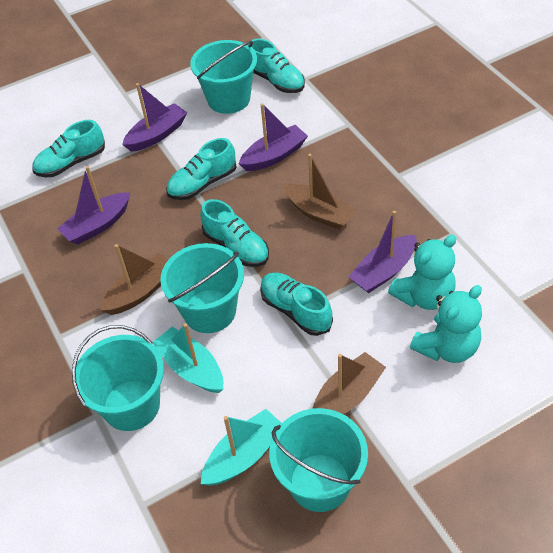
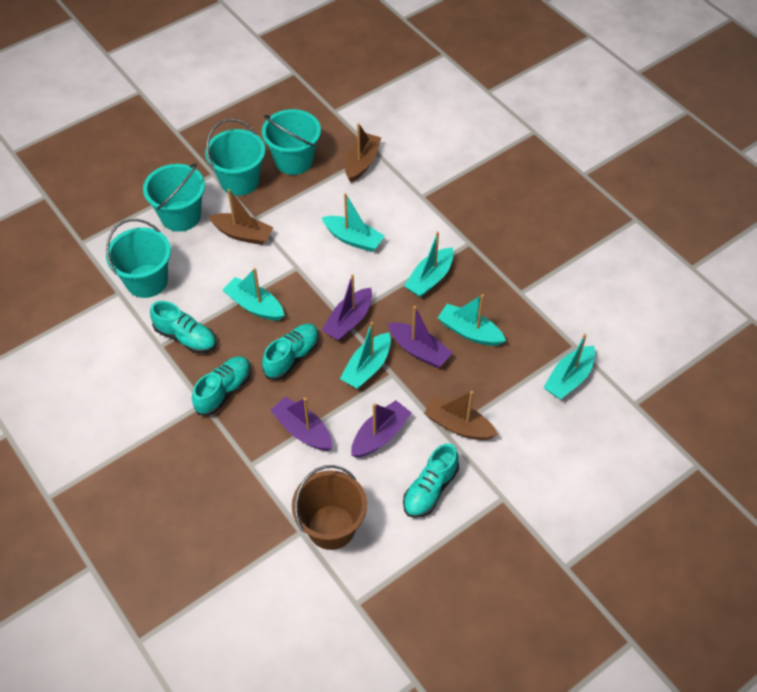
brown bucket: 0 -> 1
turquoise boat: 2 -> 6
turquoise shoe: 5 -> 4
turquoise teddy bear: 2 -> 0

